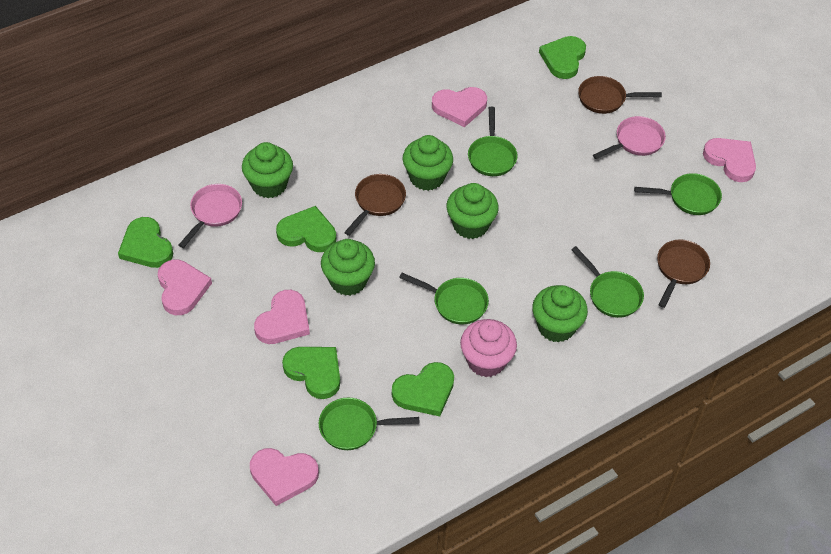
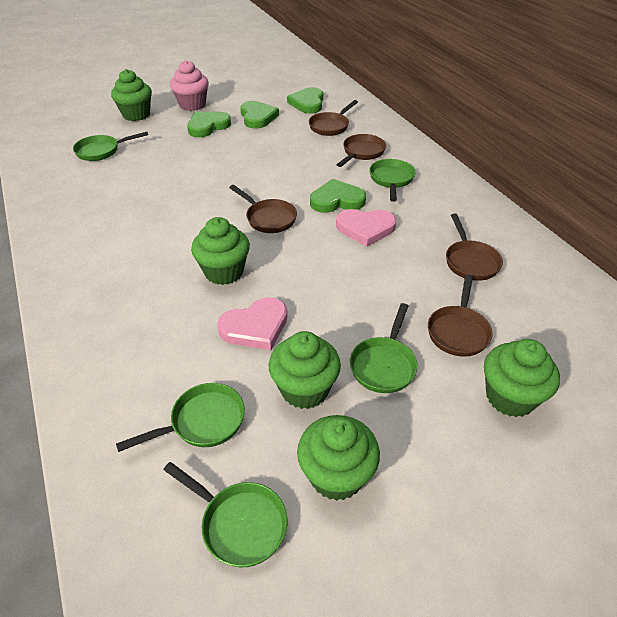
brown pan: 3 -> 5
green heart: 5 -> 4
pink heart: 5 -> 2
pink pan: 2 -> 0

